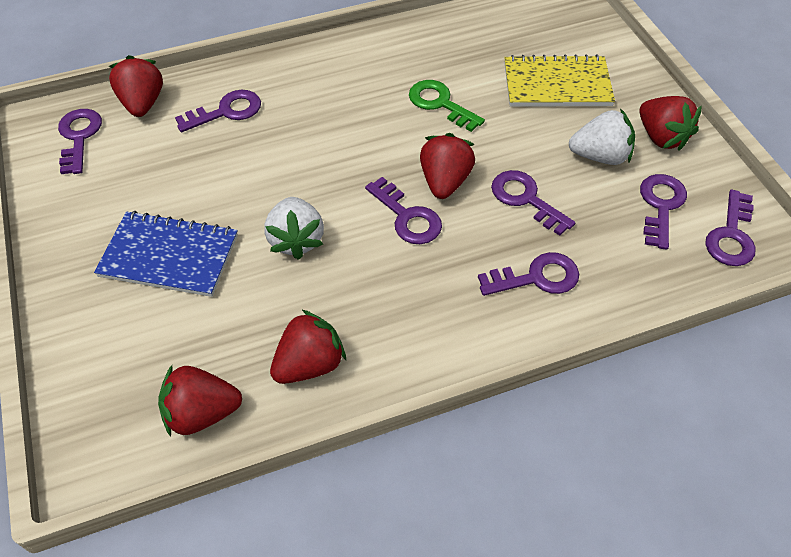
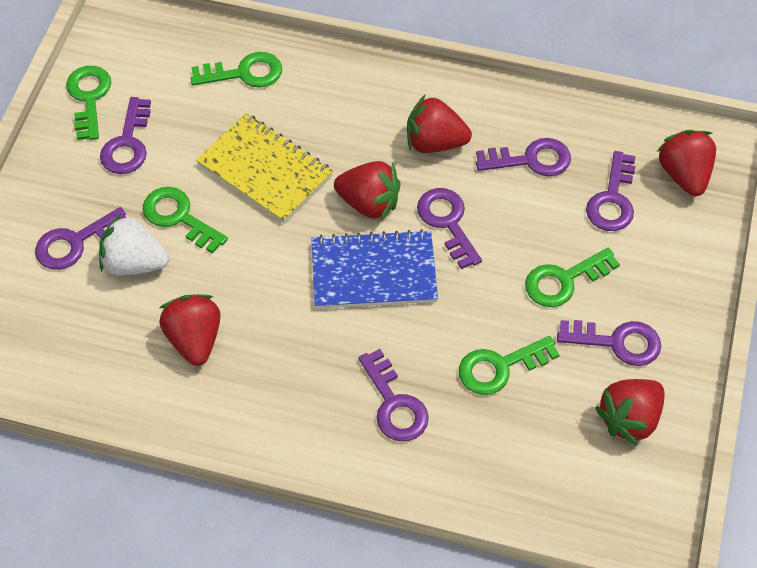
green key: 1 -> 5
white strawberry: 2 -> 1

